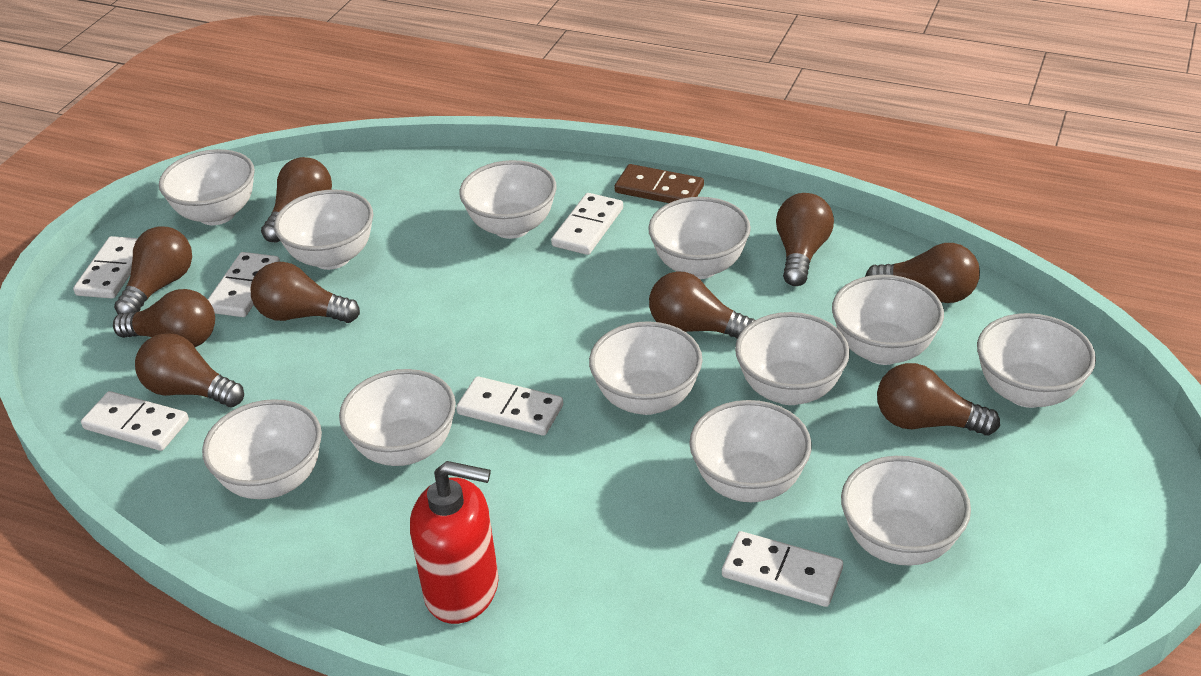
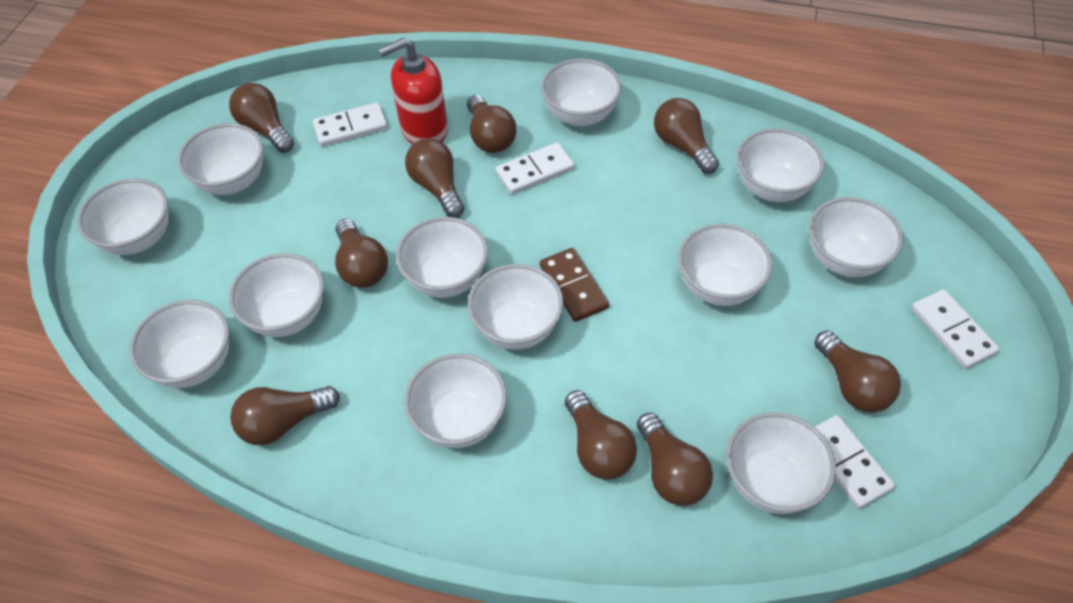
white domino: 6 -> 4

